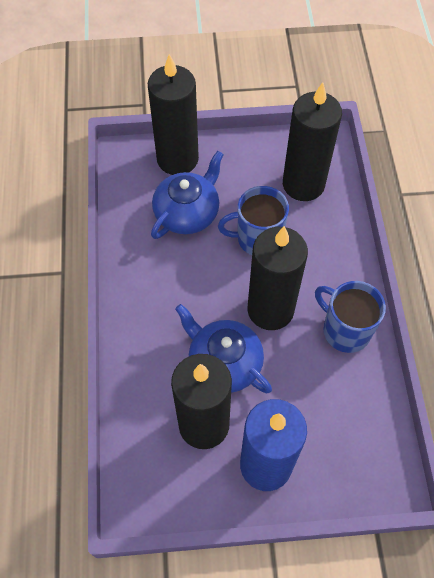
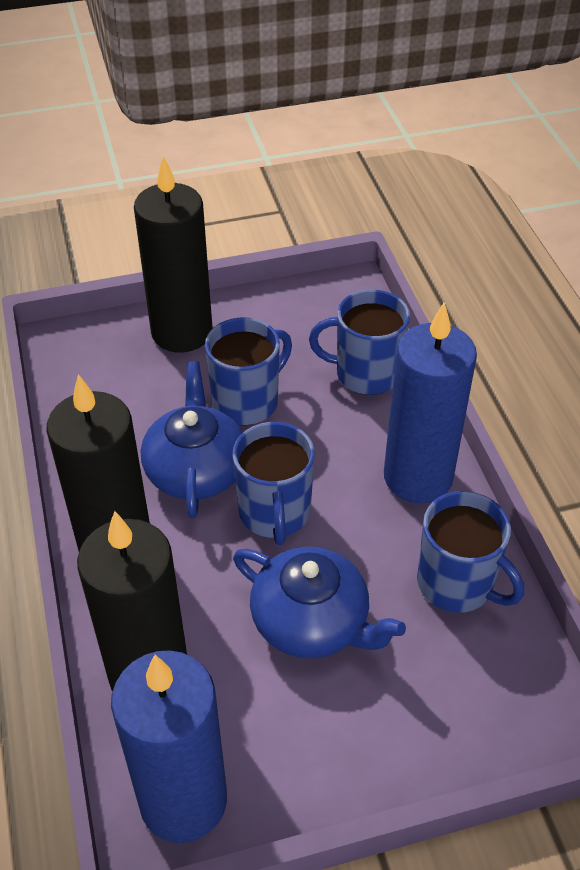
black candle: 4 -> 3
blue candle: 1 -> 2
blue mug: 2 -> 4

